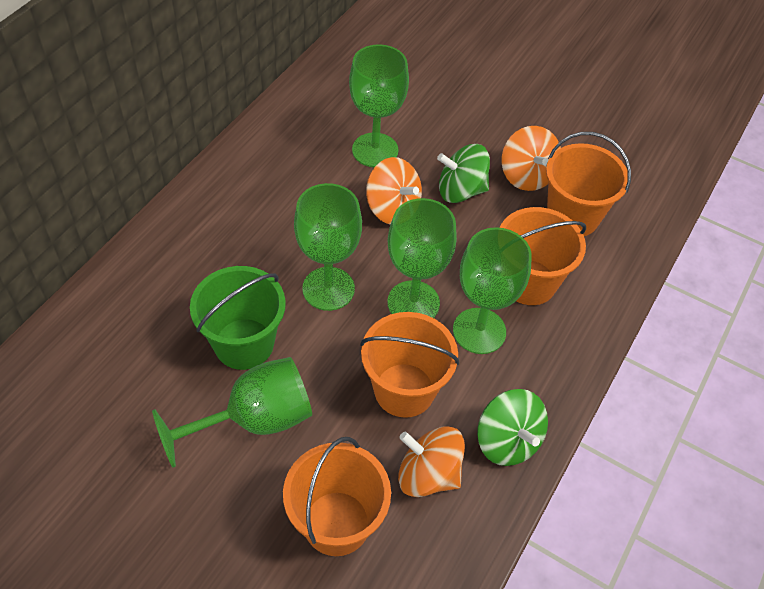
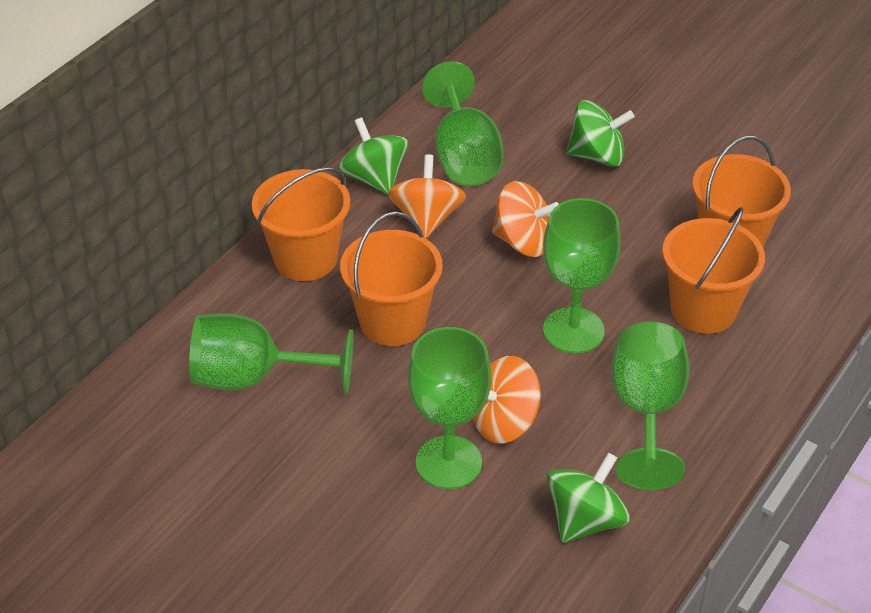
green bucket: 1 -> 0
green spinning top: 2 -> 3

